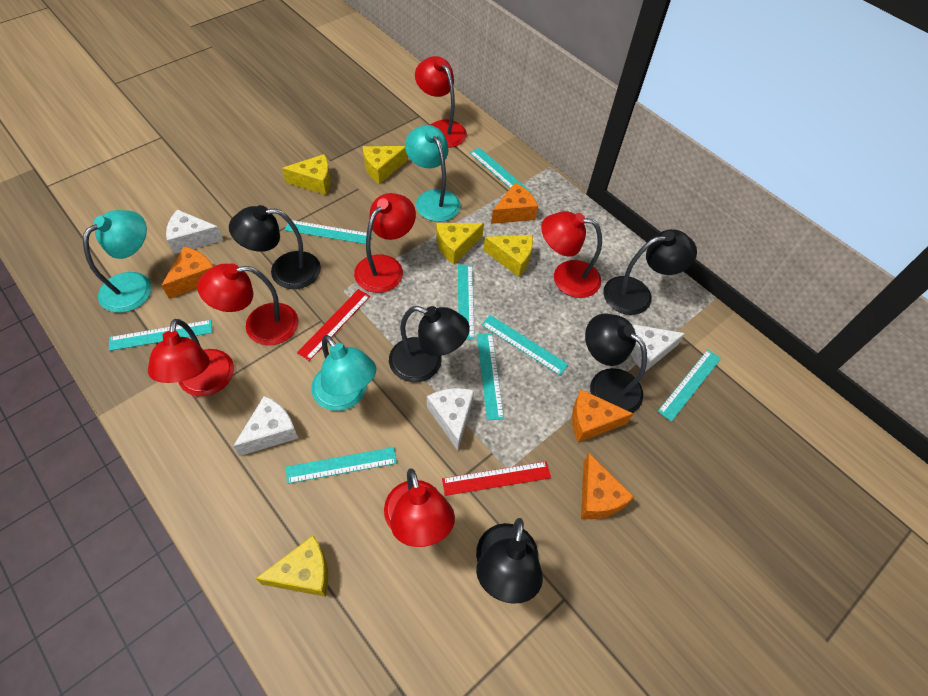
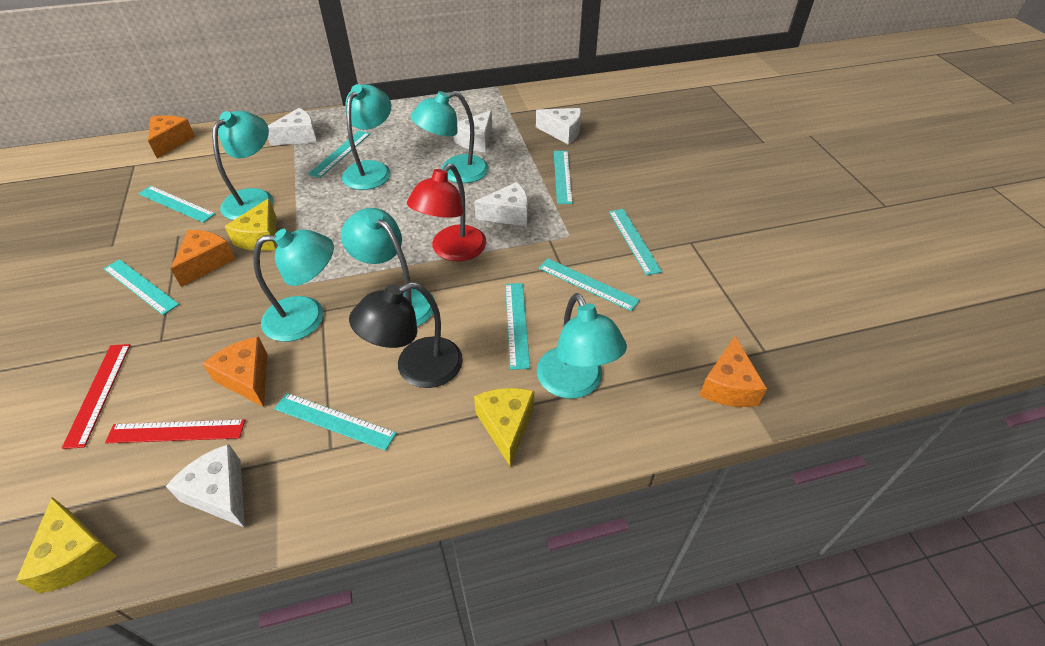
black lamp: 5 -> 1
red lamp: 6 -> 1
turquoise lamp: 3 -> 6
white cheese: 4 -> 5
yellow cheese: 5 -> 3

